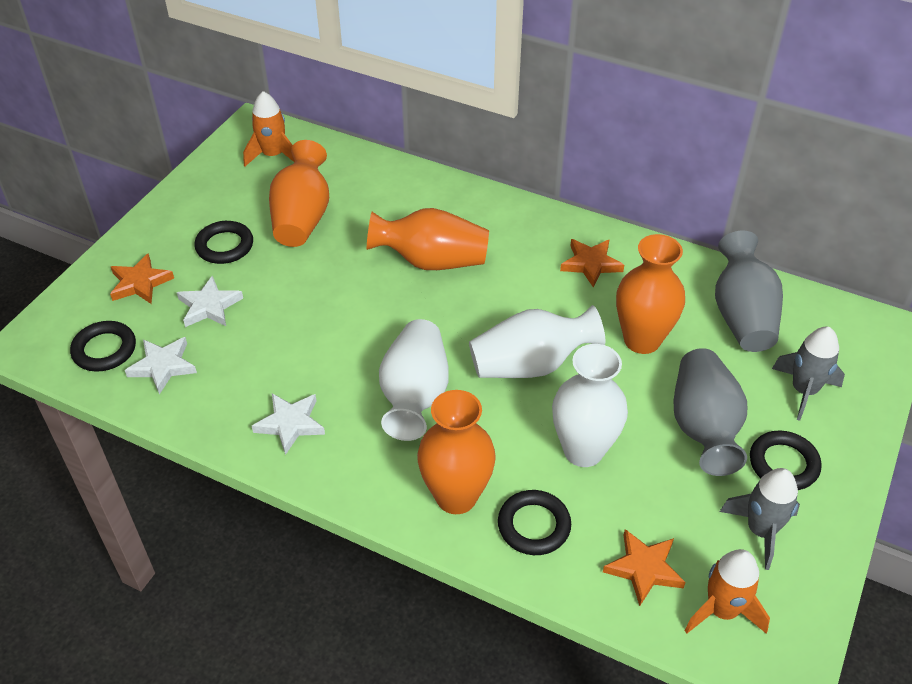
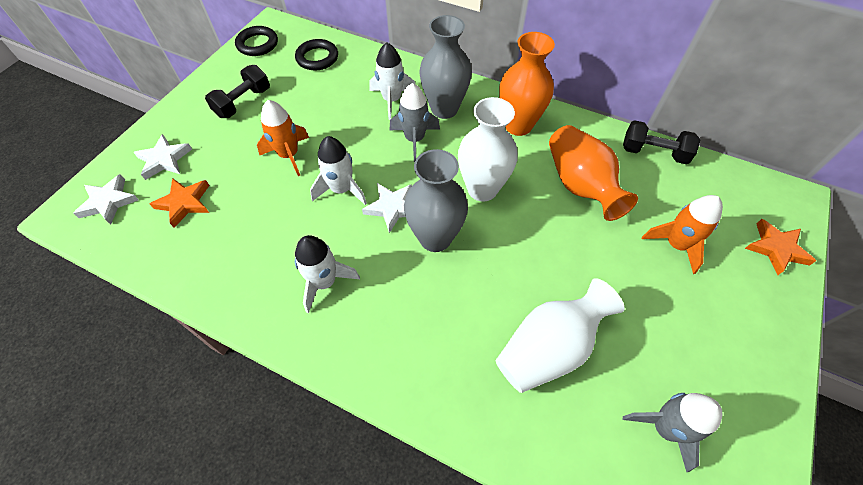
black dumbbell: 0 -> 2
black ring: 4 -> 2
orange star: 3 -> 2
orange vase: 4 -> 2
white rocket: 0 -> 3
white vase: 3 -> 2

